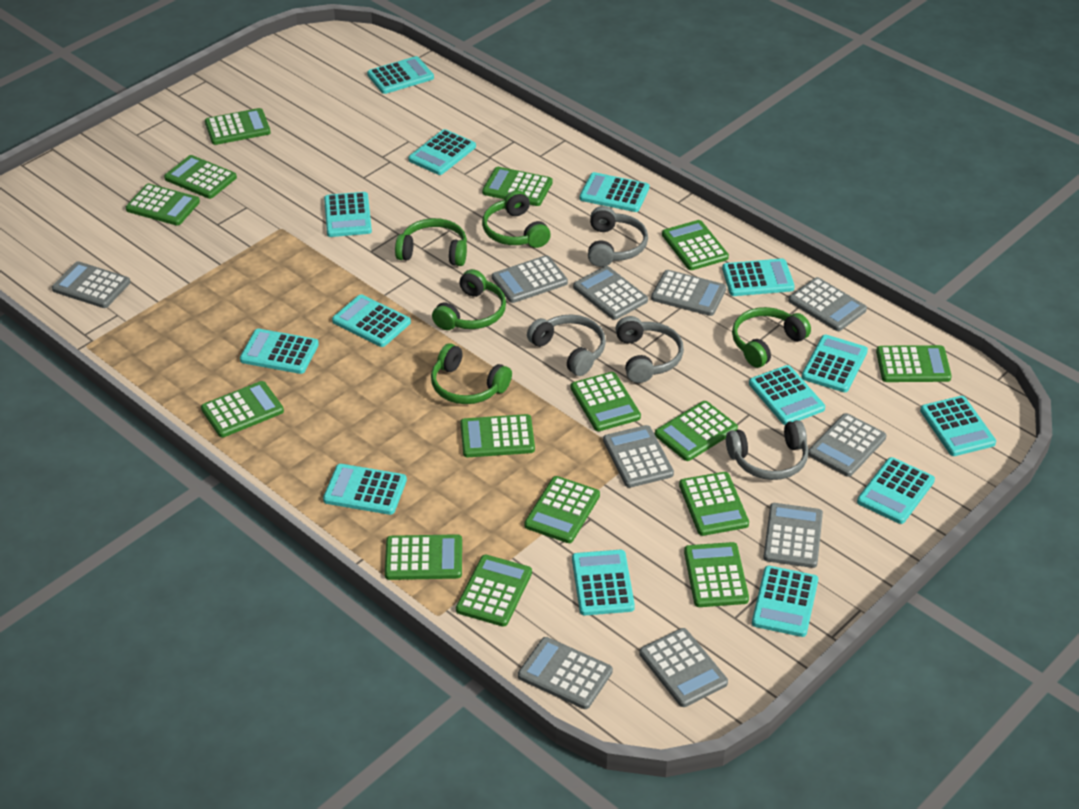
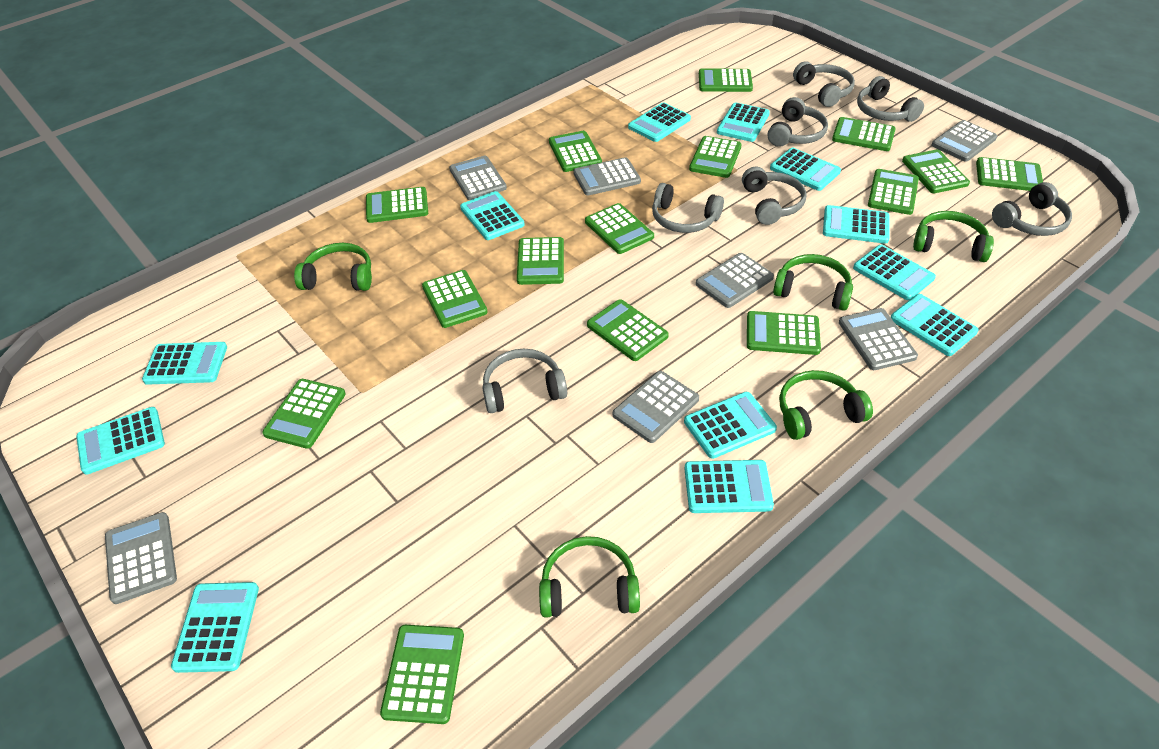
grey calculator: 10 -> 7
grey headphones: 4 -> 7
turquoise calculator: 14 -> 12

